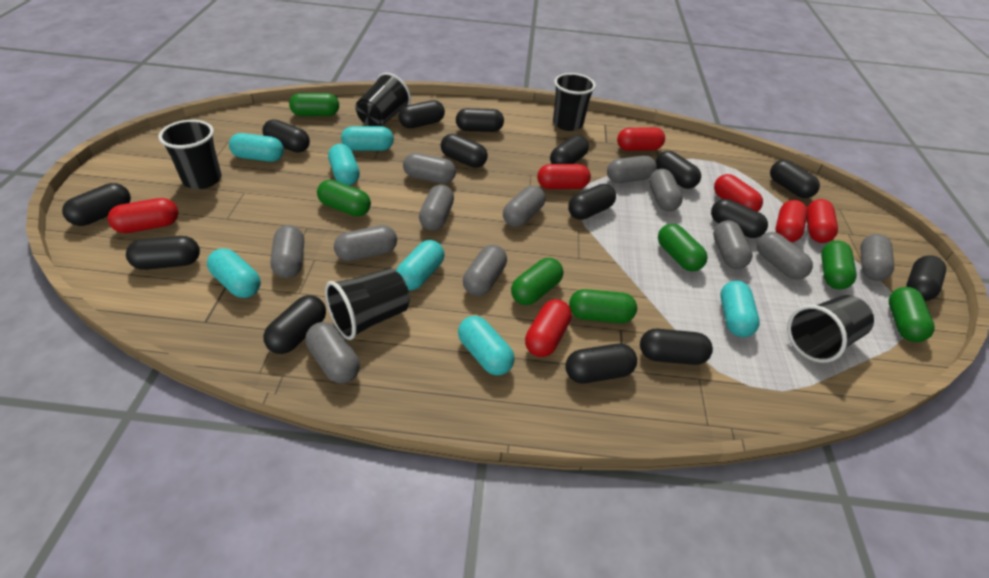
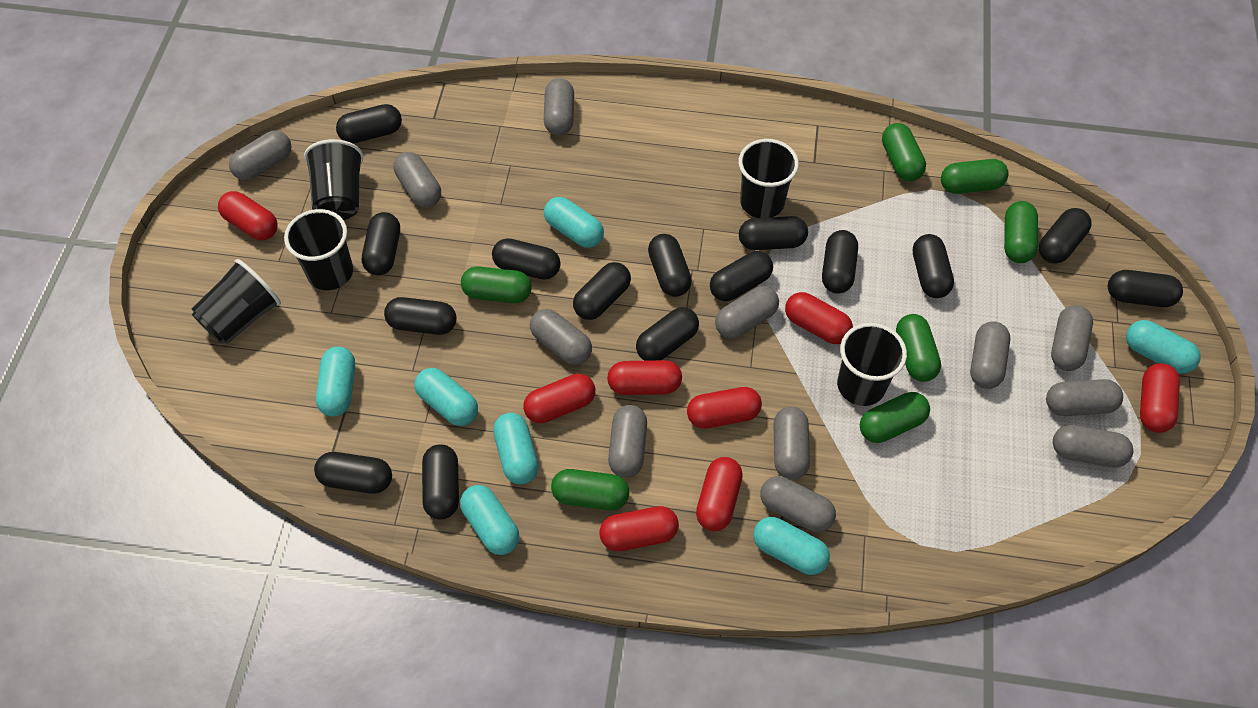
red capsule: 7 -> 8

